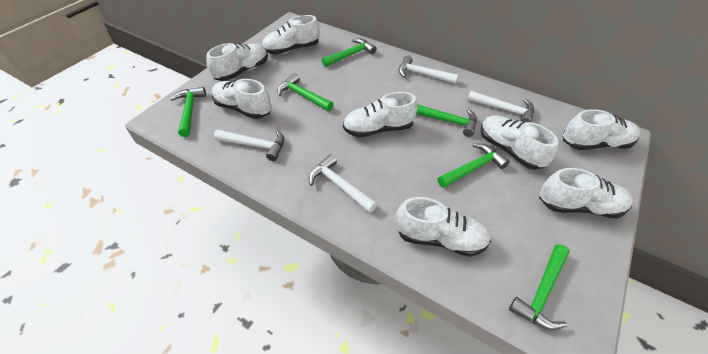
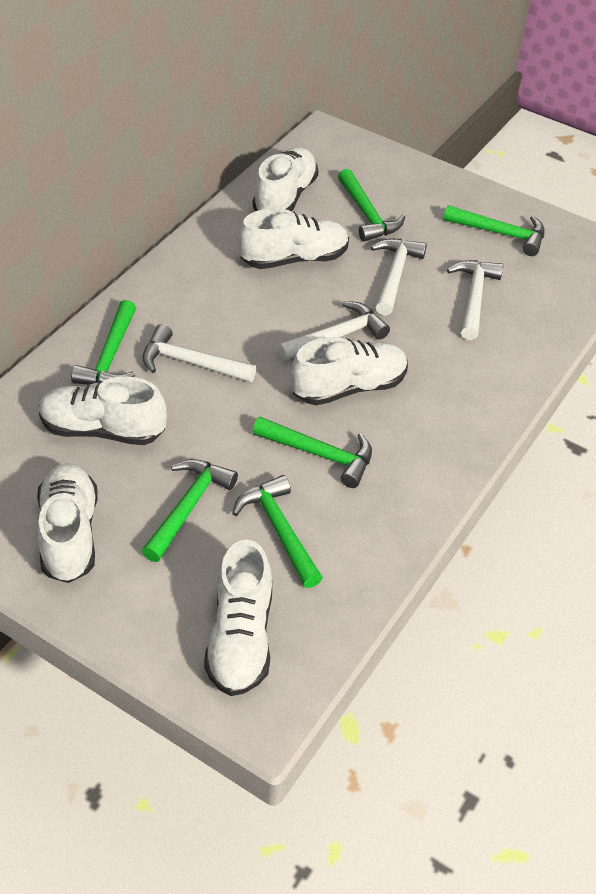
white shoe: 8 -> 6

